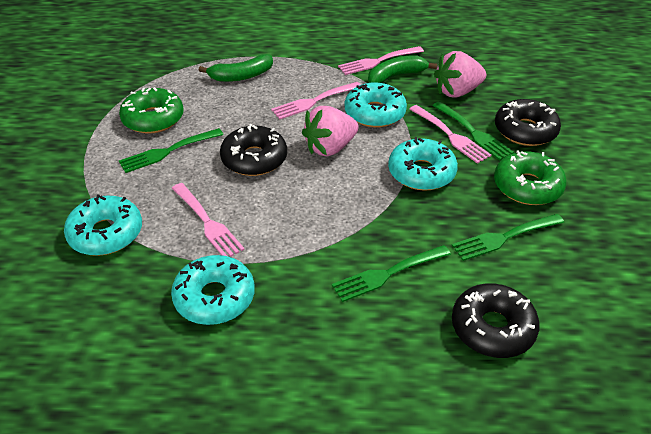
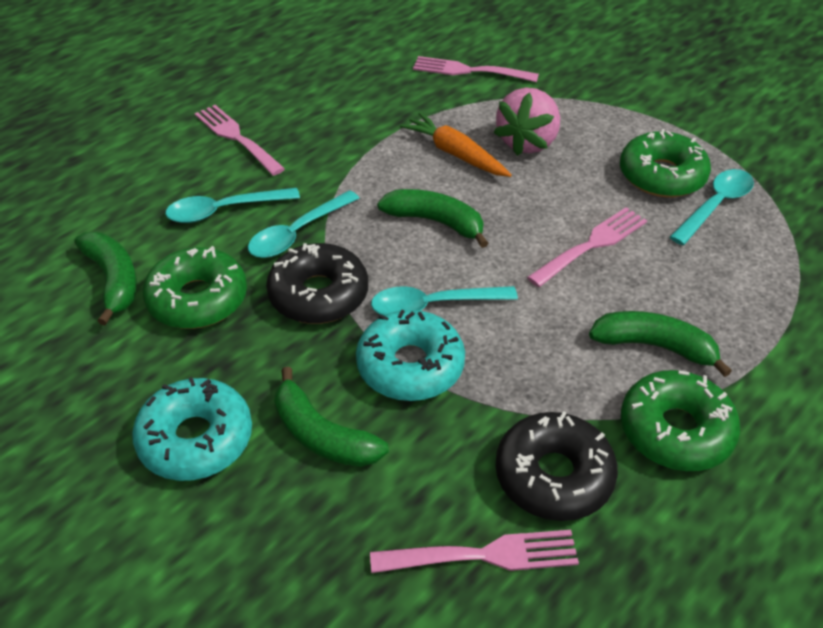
black donut: 3 -> 2
green banana: 2 -> 4
green donut: 2 -> 3
green fork: 4 -> 0
orange carrot: 0 -> 1
pink strawberry: 2 -> 1
turquoise donut: 4 -> 2
turquoise spoon: 0 -> 4

